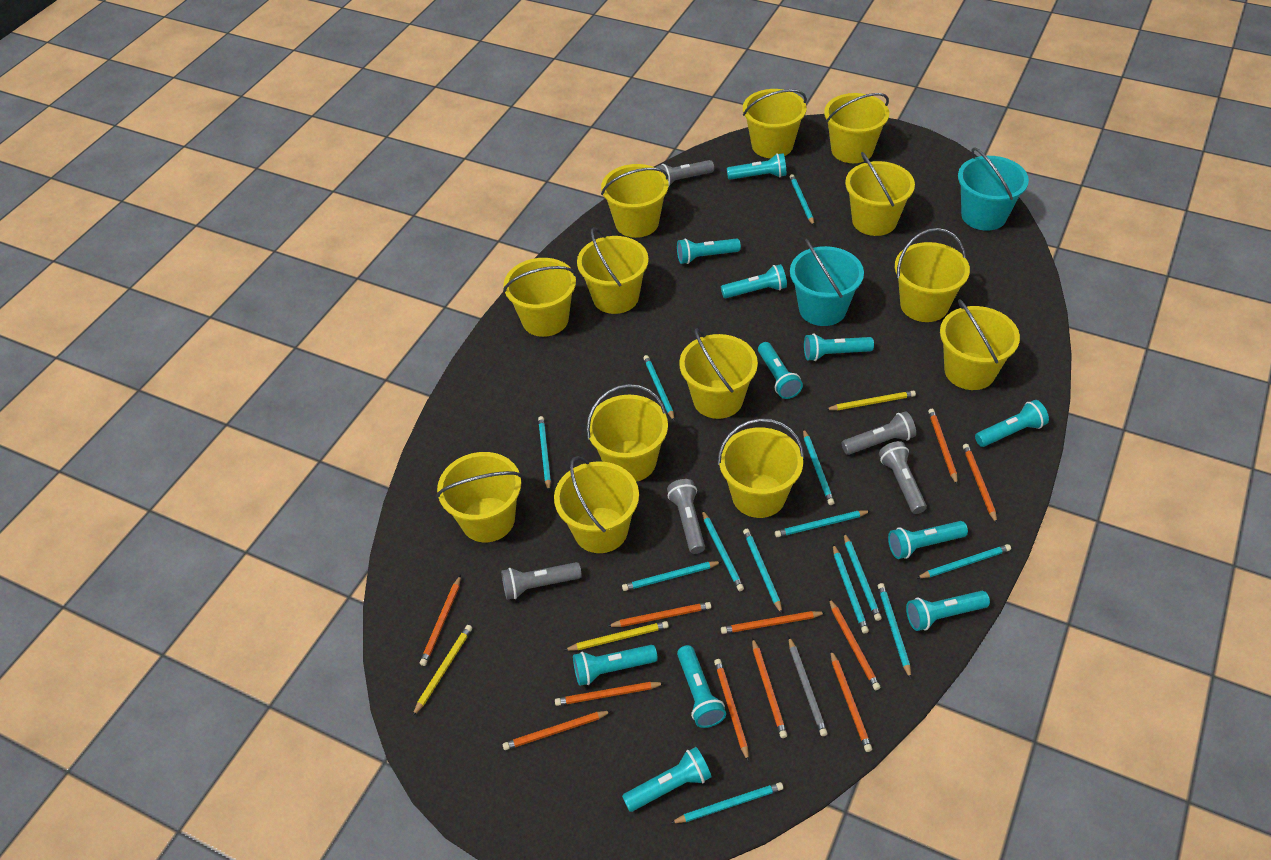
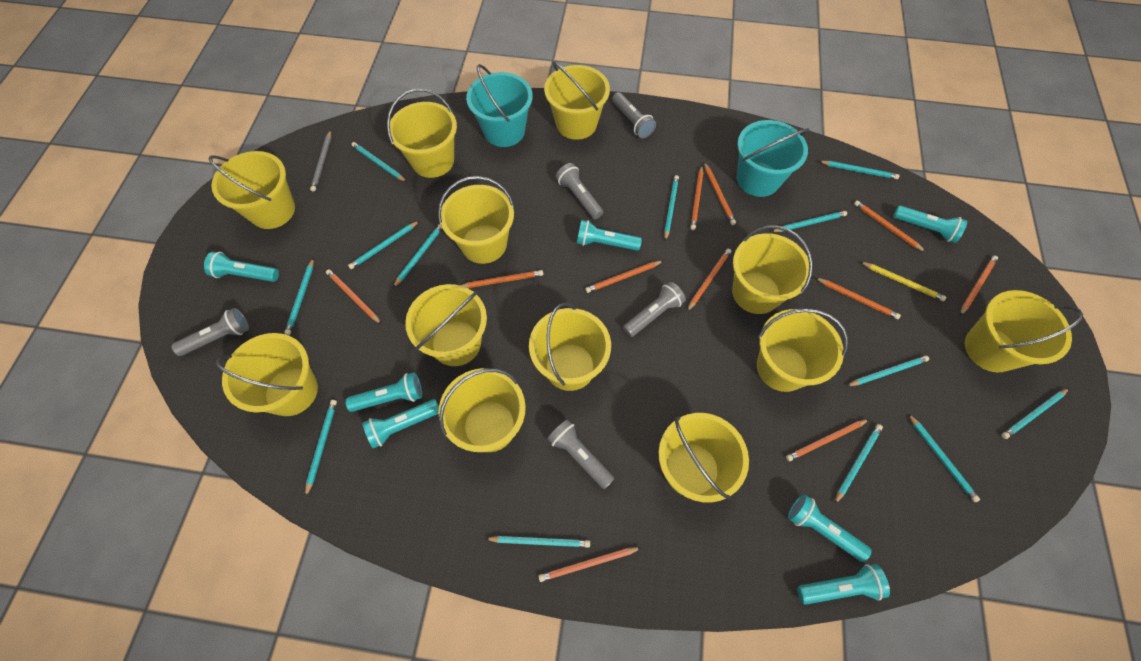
turquoise flashlight: 11 -> 7
yellow bucket: 13 -> 12
yellow pencil: 3 -> 1

